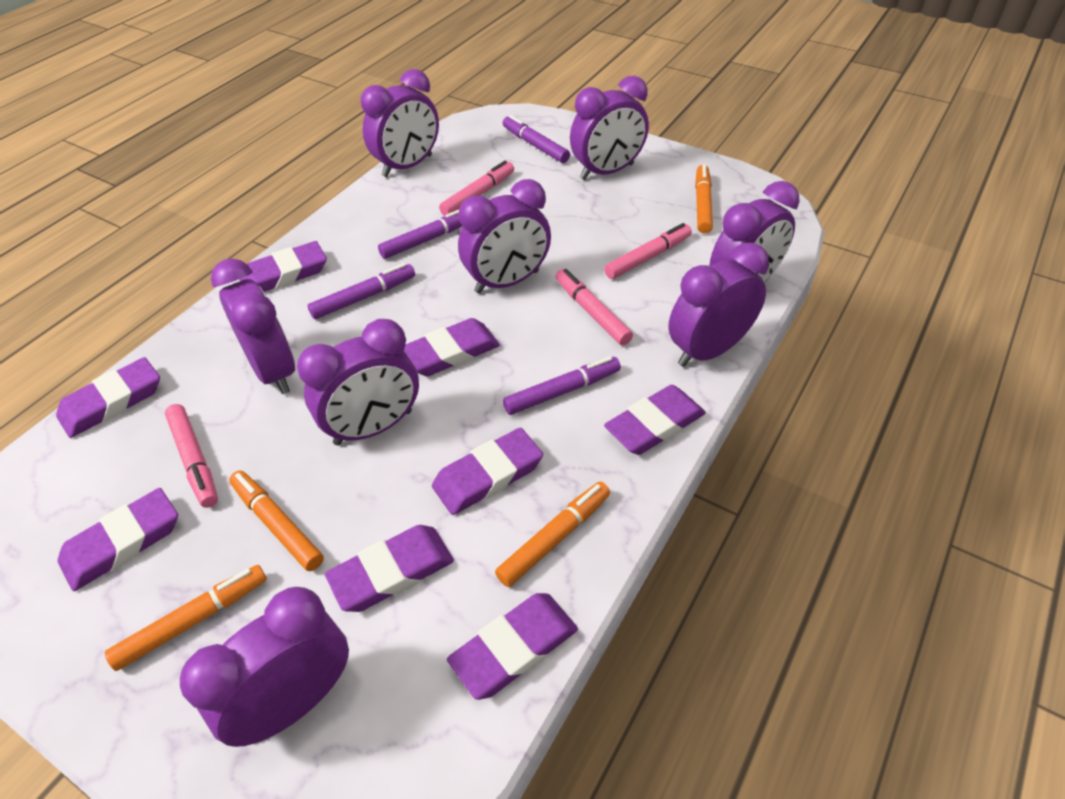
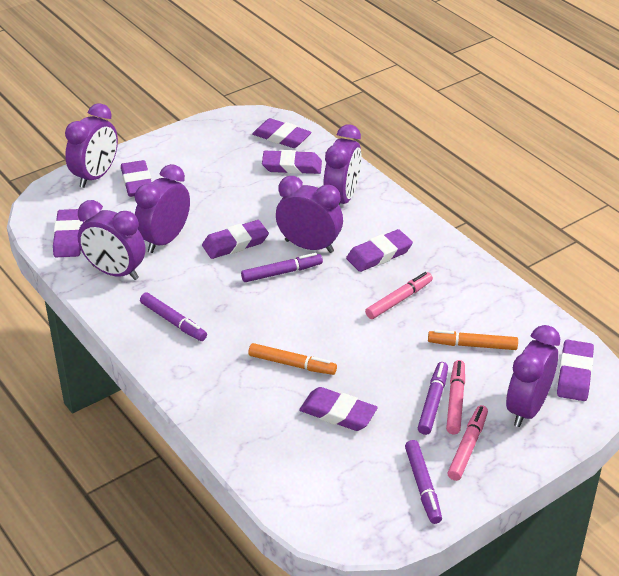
orange marker: 4 -> 2
pink marker: 4 -> 3
purple clock: 8 -> 6

